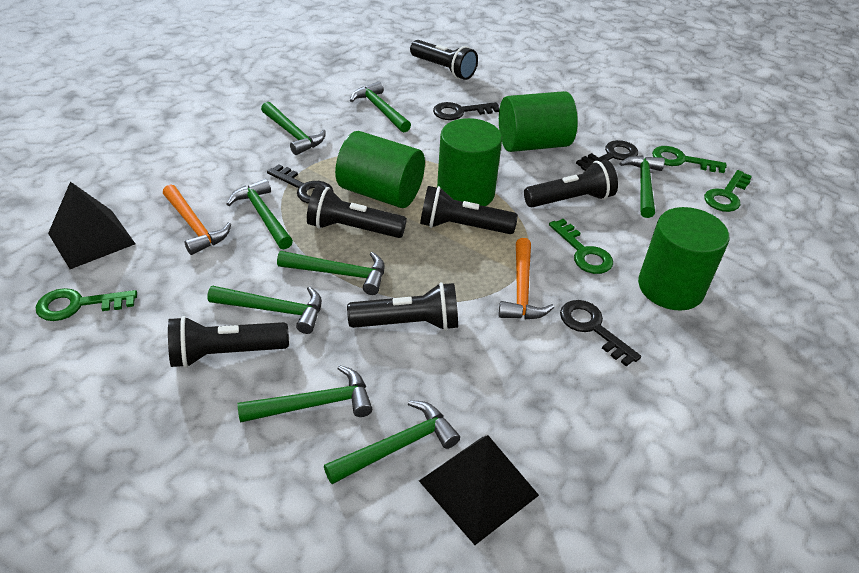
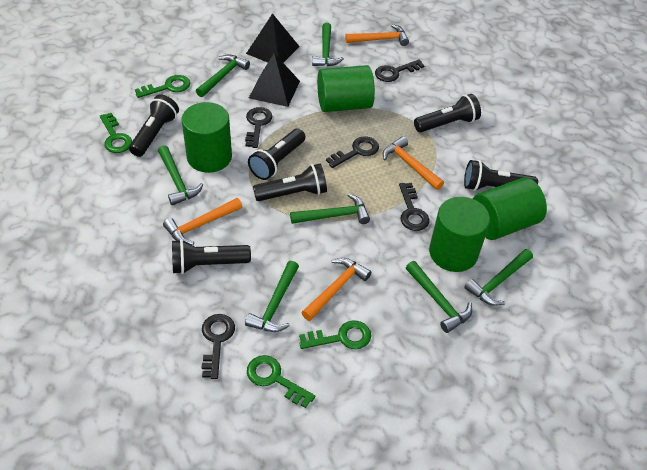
black key: 4 -> 5
green hammer: 8 -> 7
orange hammer: 2 -> 4

